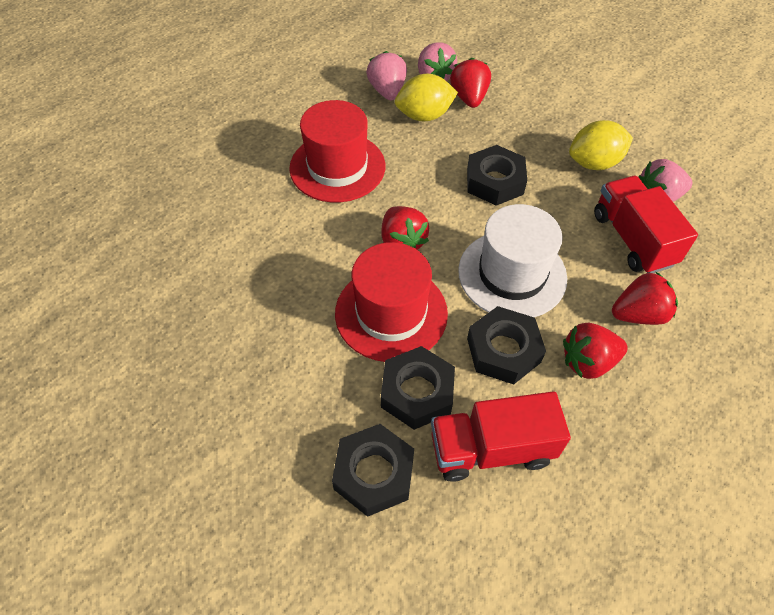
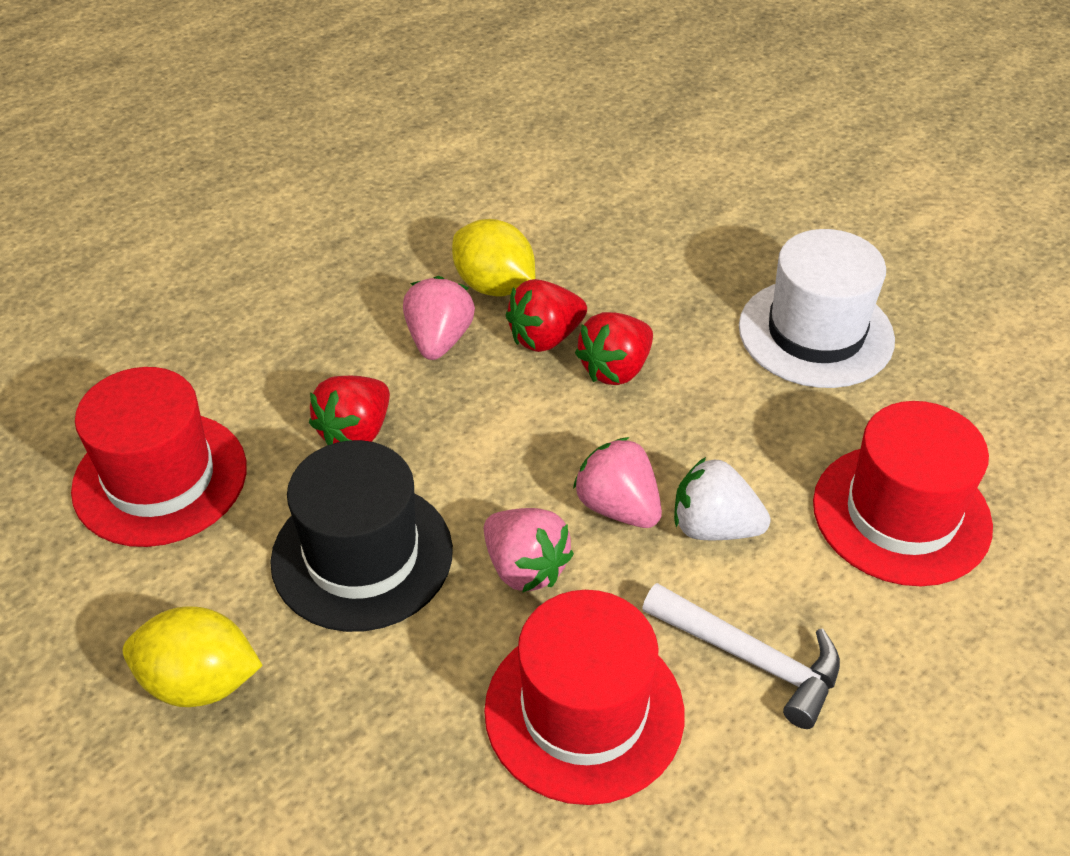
black hat: 0 -> 1
black nut: 4 -> 0
red hat: 2 -> 3
red strawberry: 4 -> 3
red truck: 2 -> 0
white hammer: 0 -> 1
white strawberry: 0 -> 1

